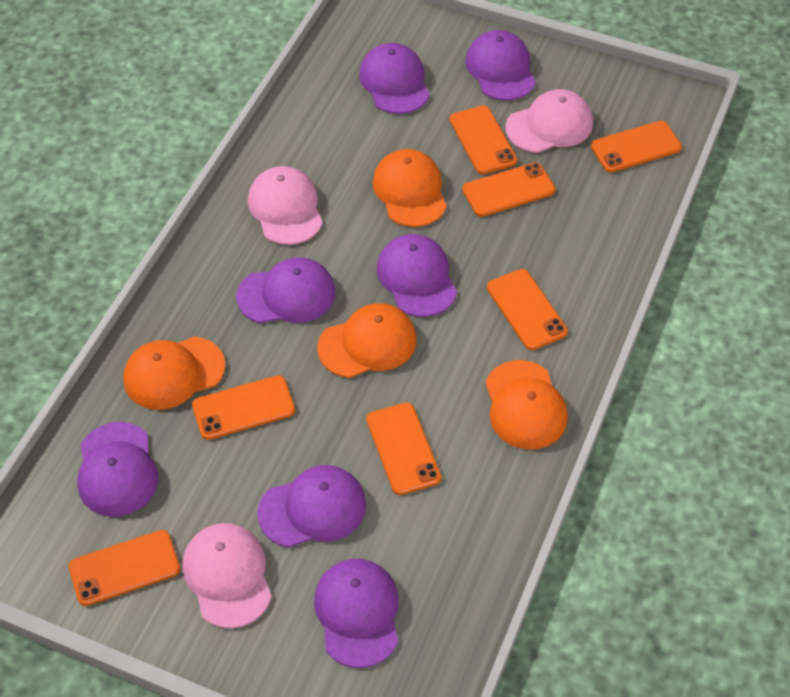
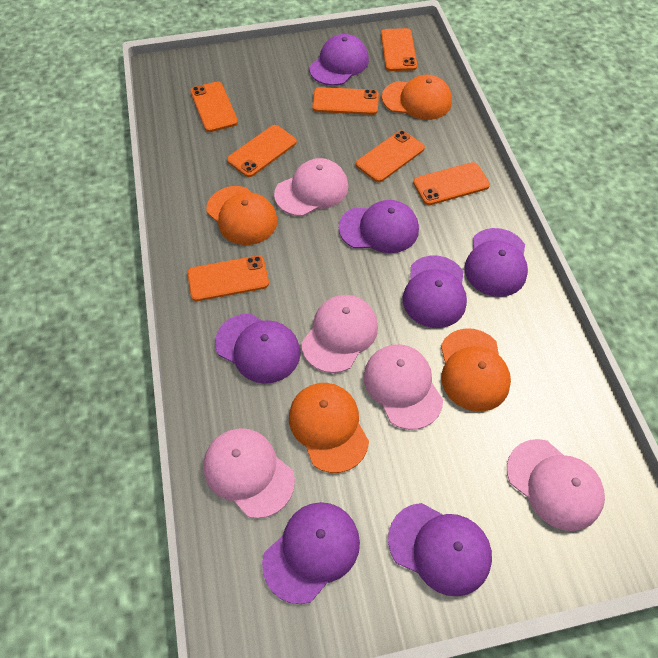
pink cap: 3 -> 5

